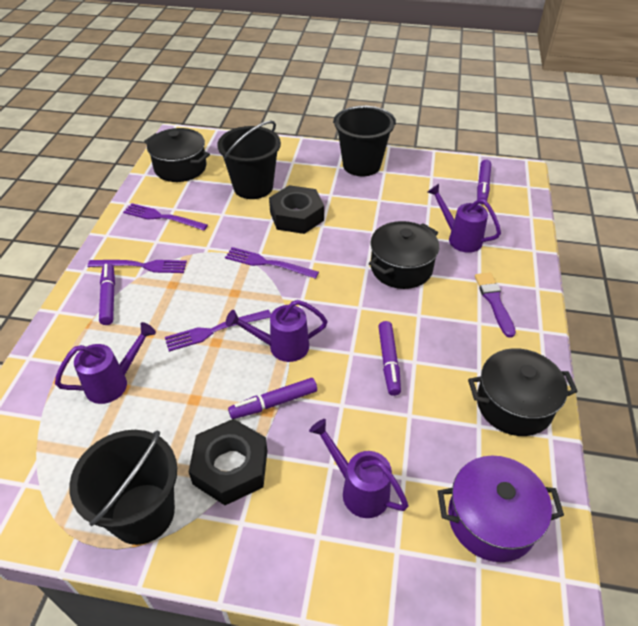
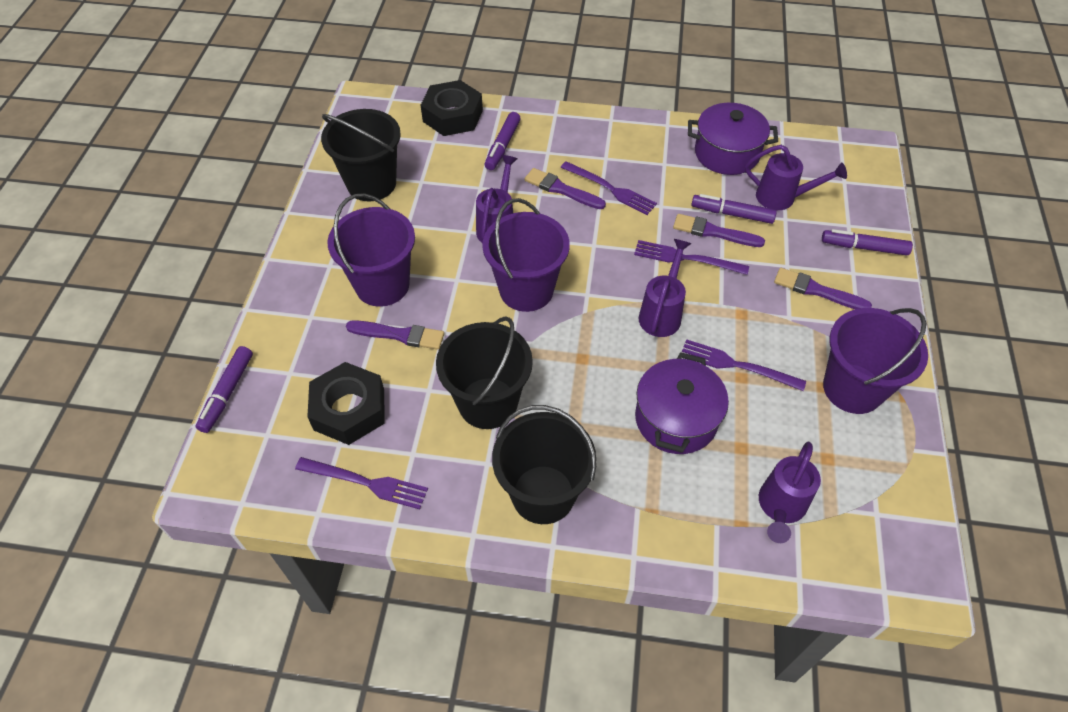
black pot: 3 -> 0
purple brush: 1 -> 4
purple bucket: 0 -> 3
purple pot: 1 -> 2

